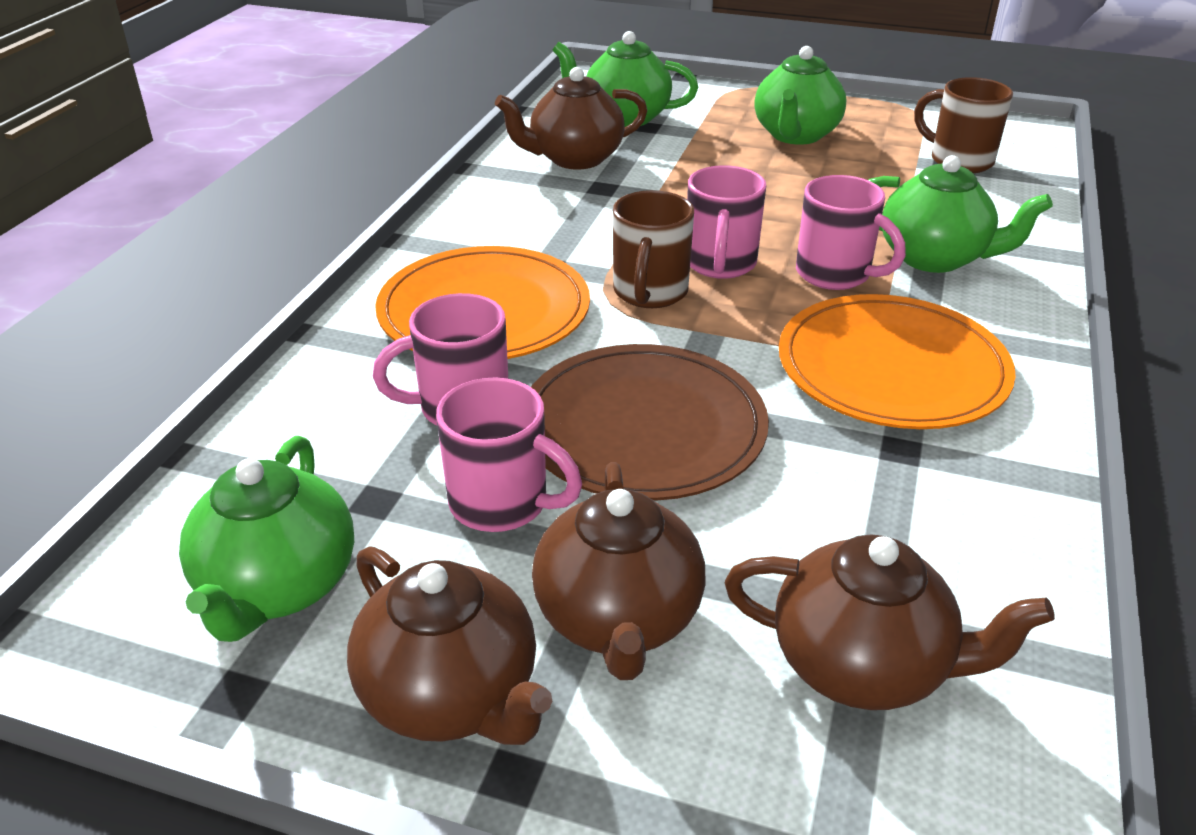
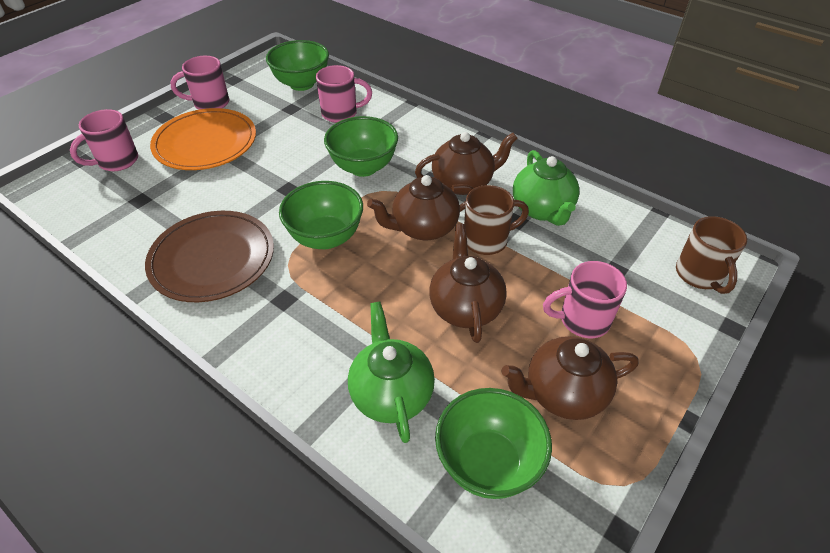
green bowl: 0 -> 4
green teapot: 4 -> 2
orange plate: 2 -> 1

